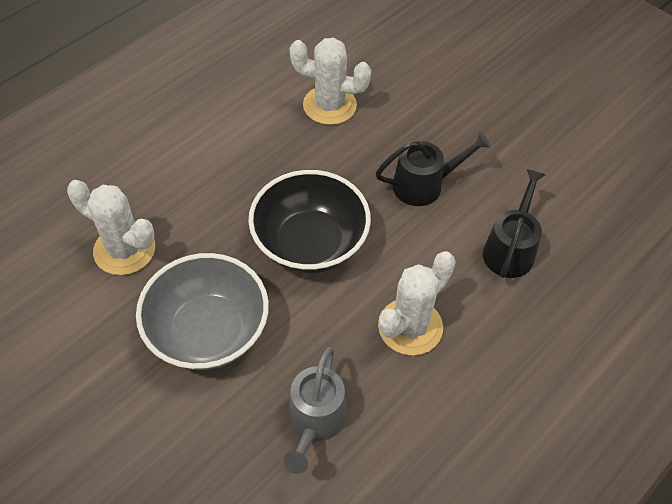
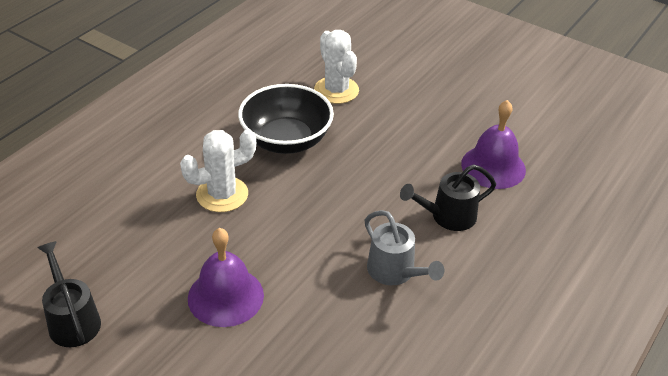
grey bowl: 1 -> 0
purple bell: 0 -> 2
white cactus: 3 -> 2

